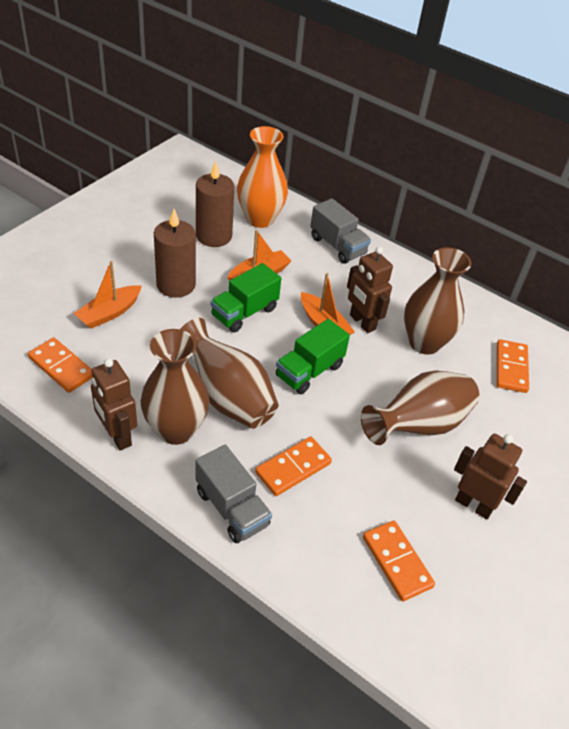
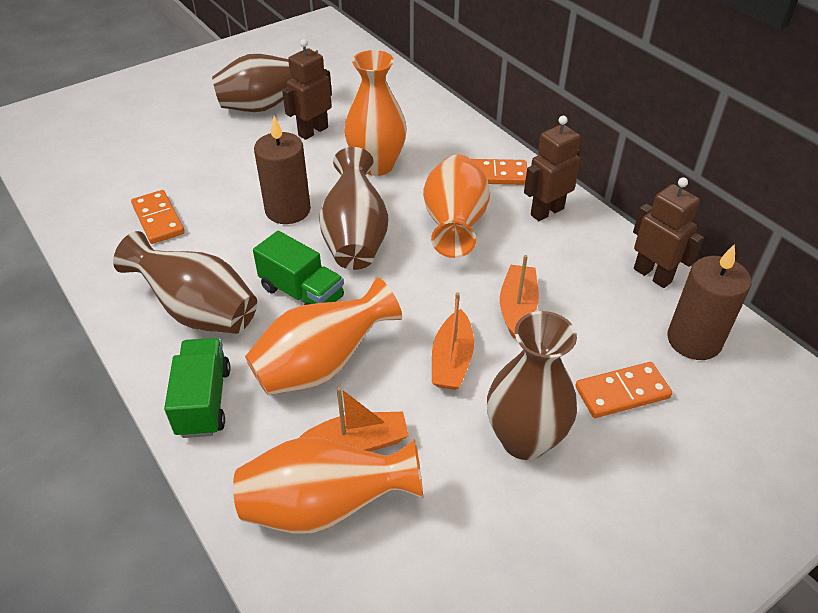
grey truck: 2 -> 0
orange domino: 4 -> 3
orange vase: 1 -> 4

